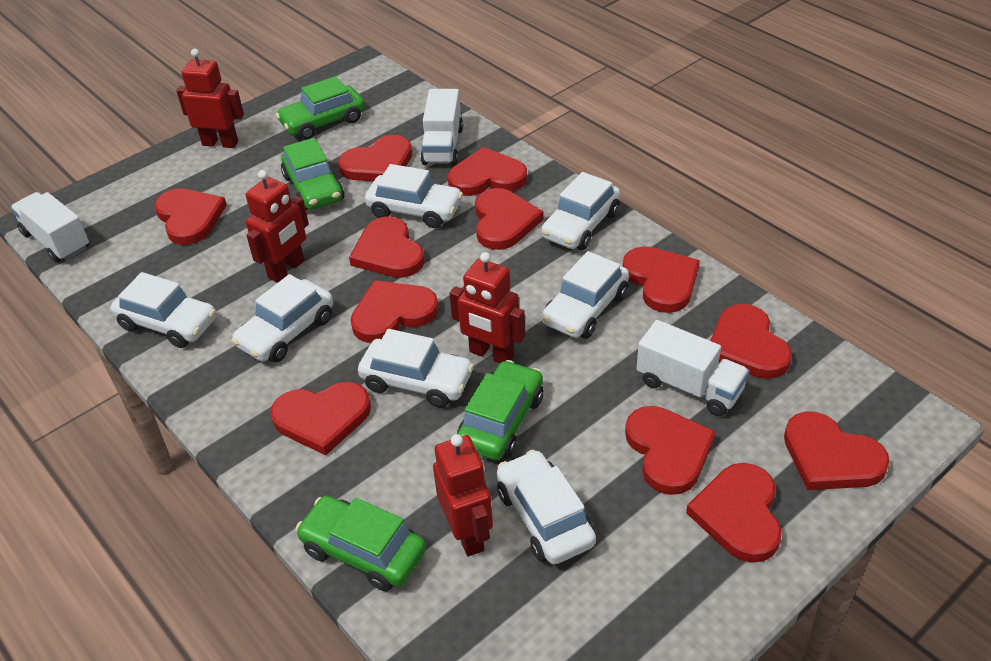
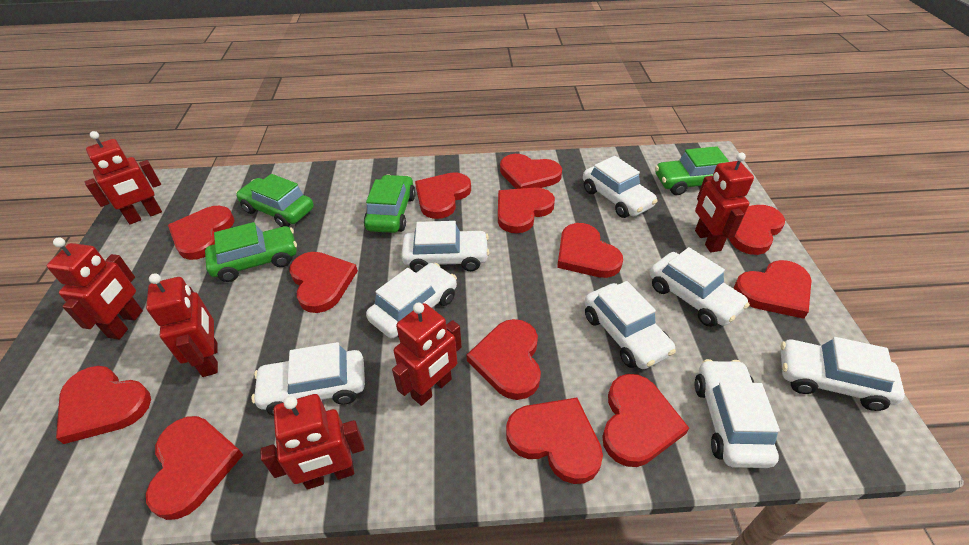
red heart: 12 -> 13
red robot: 4 -> 6
white car: 7 -> 8
white truck: 3 -> 0

